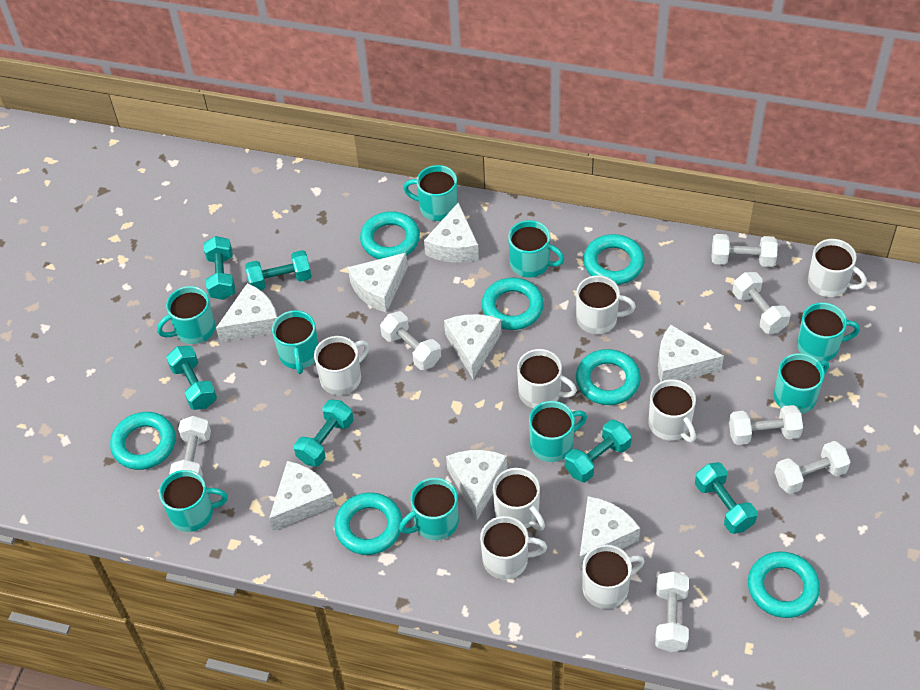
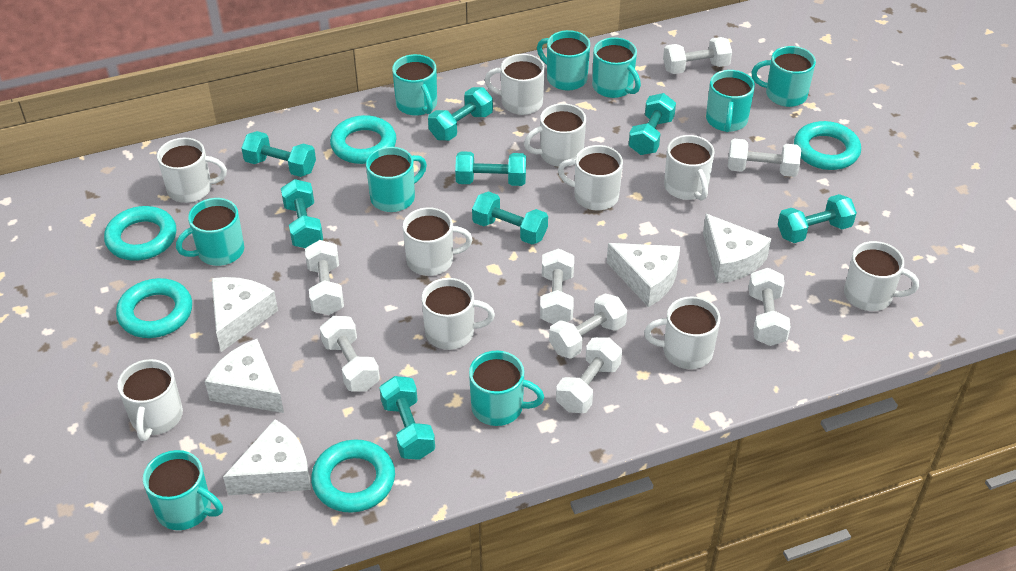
turquoise dumbbell: 6 -> 8
turquoise ring: 7 -> 5
white cheese: 8 -> 5
white dumbbell: 7 -> 8
white mug: 8 -> 10

